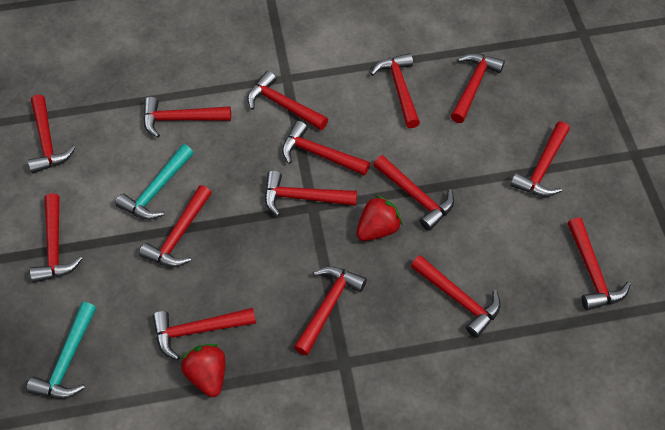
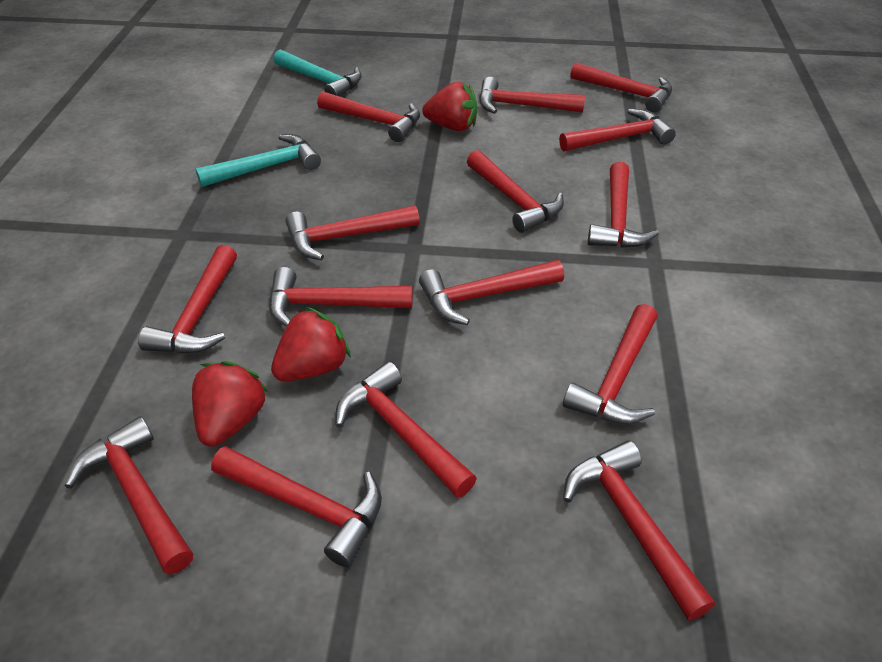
red strawberry: 2 -> 3

